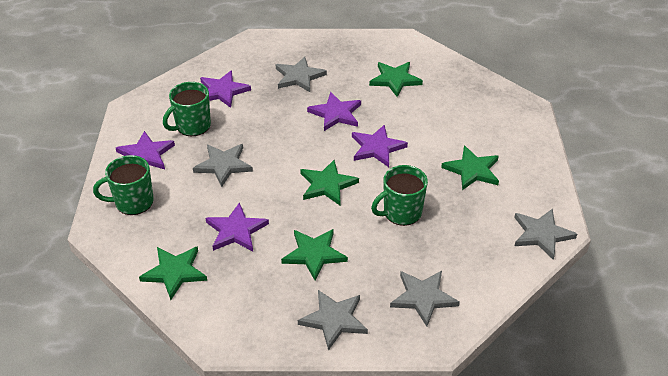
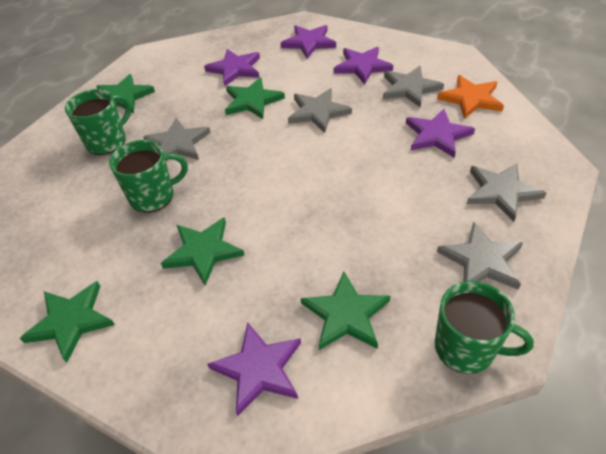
orange star: 0 -> 1

